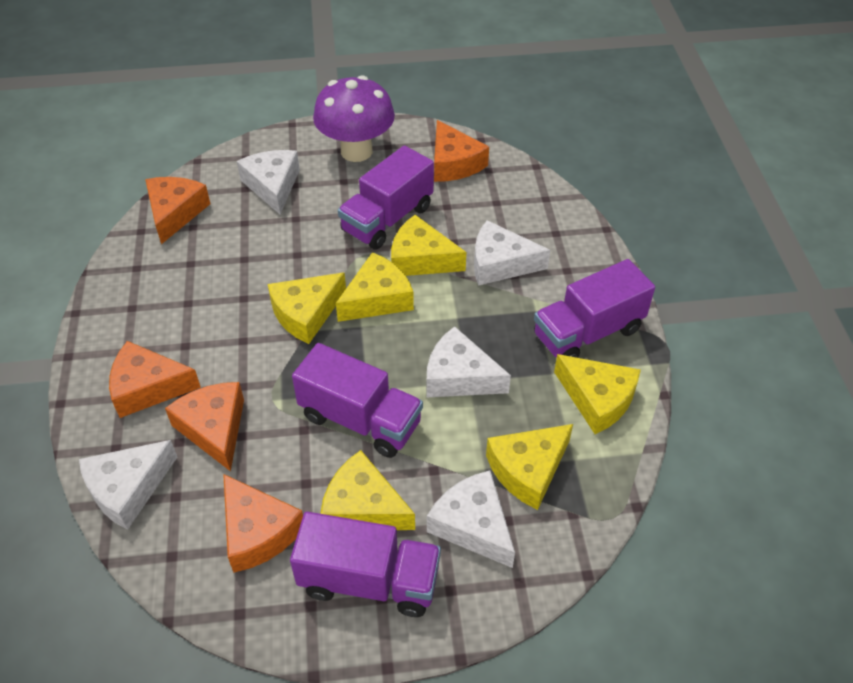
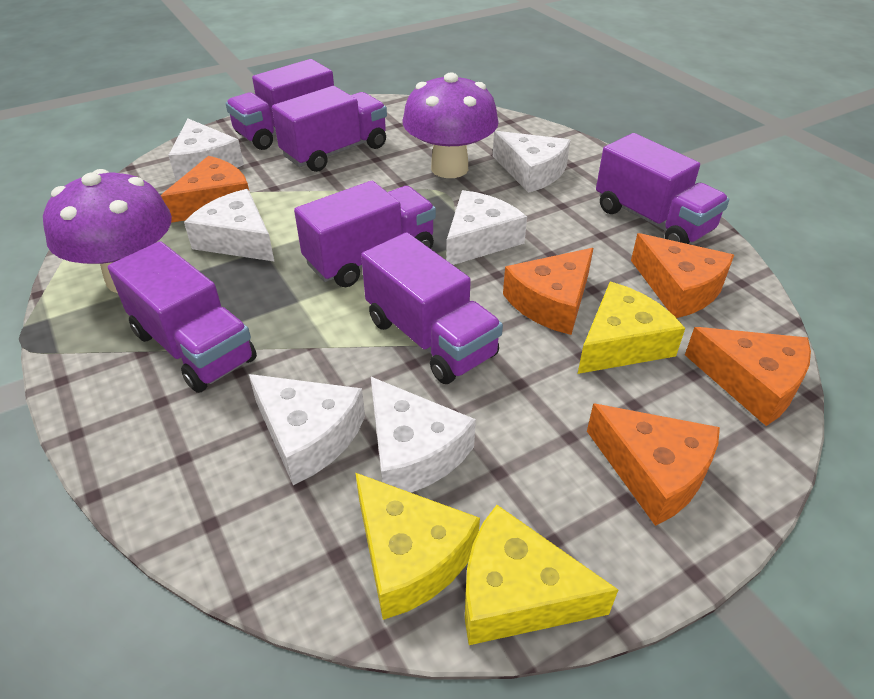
purple mushroom: 1 -> 2
purple truck: 4 -> 6
white cheese: 5 -> 6
yellow cheese: 6 -> 3

